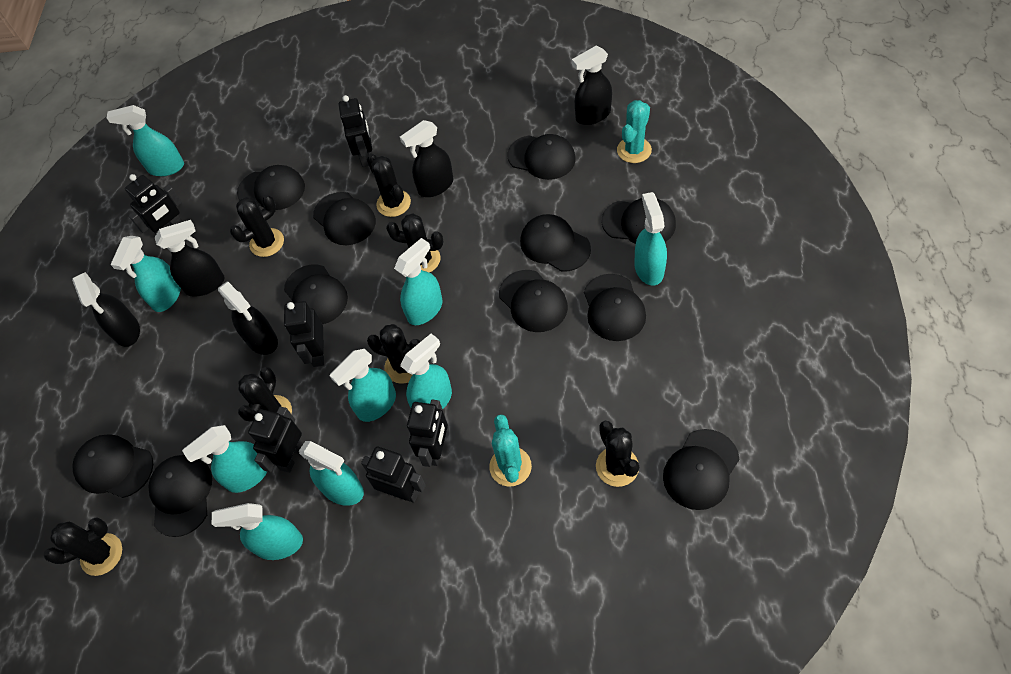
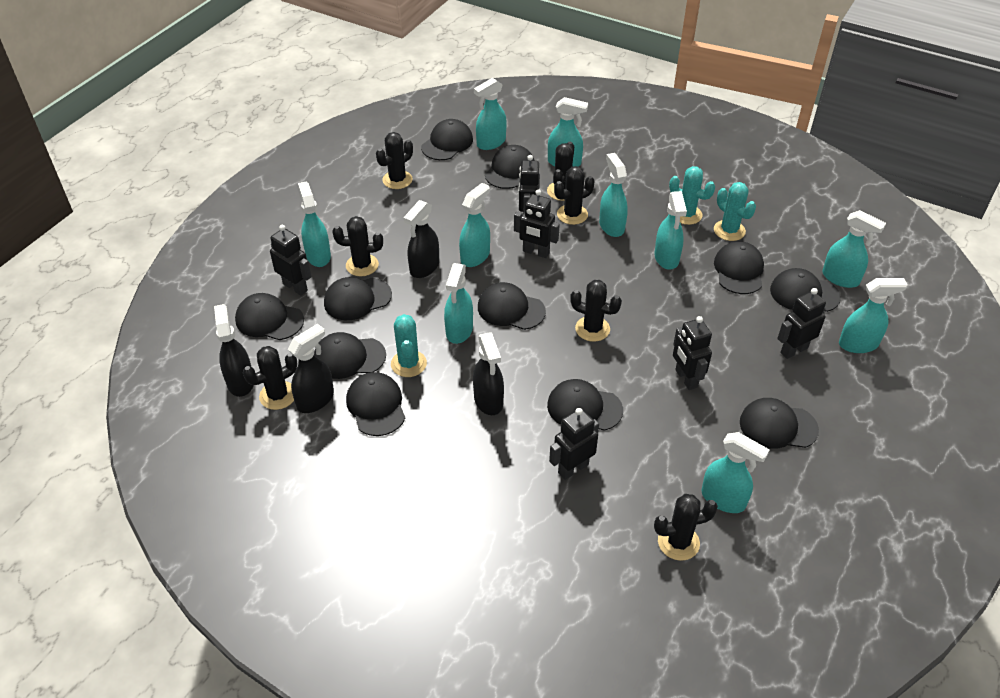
black spray bottle: 5 -> 4
turquoise cactus: 2 -> 3
turquoise spray bottle: 9 -> 10

